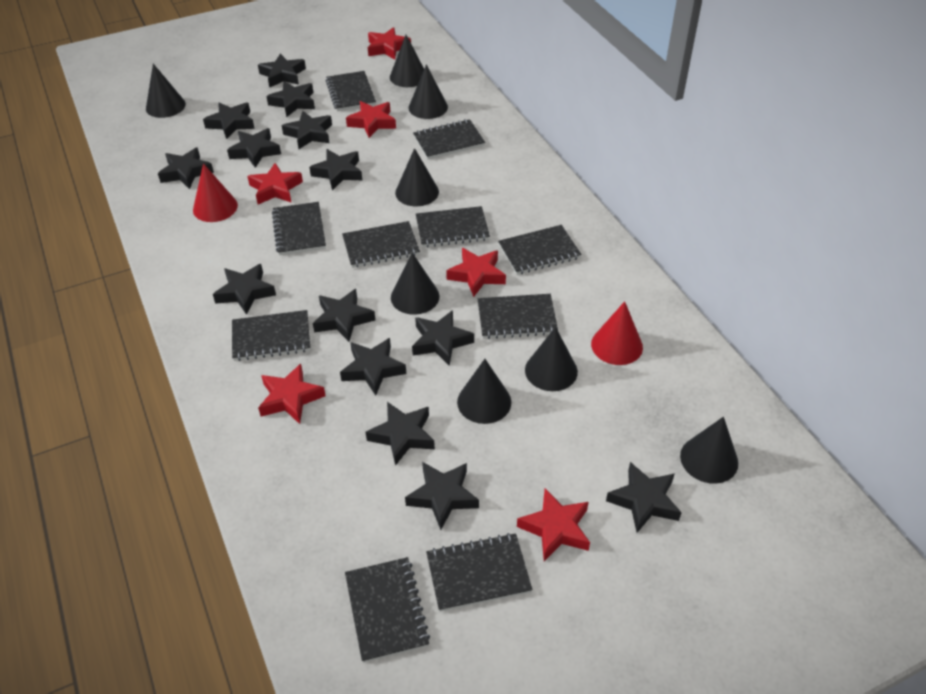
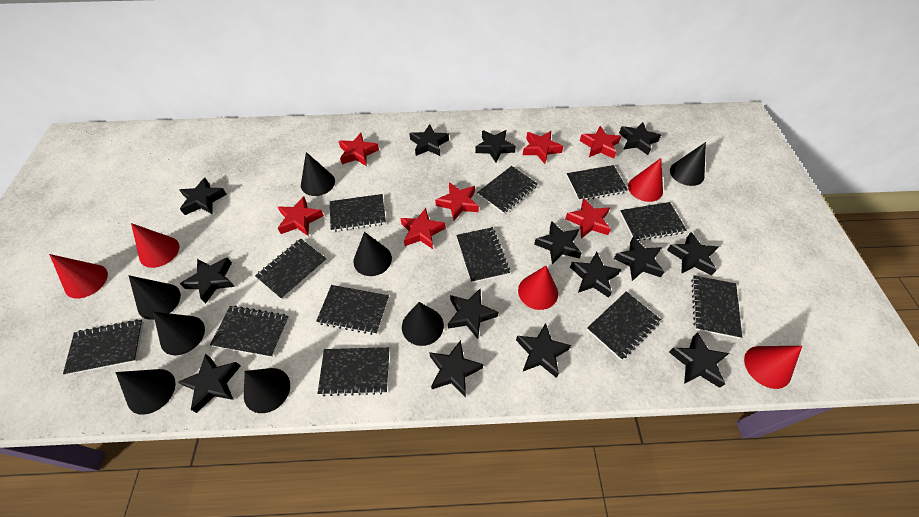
black notebook: 10 -> 12
red cone: 2 -> 5
red star: 6 -> 7

